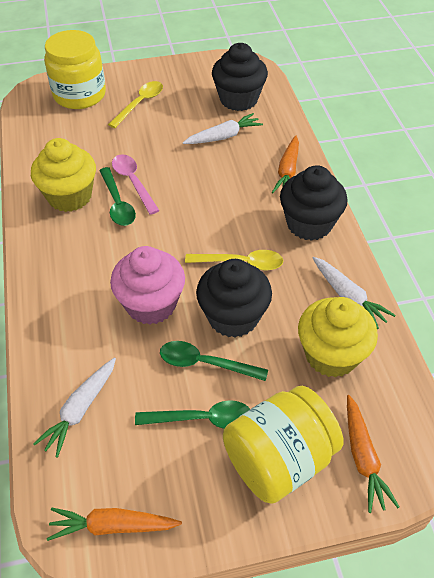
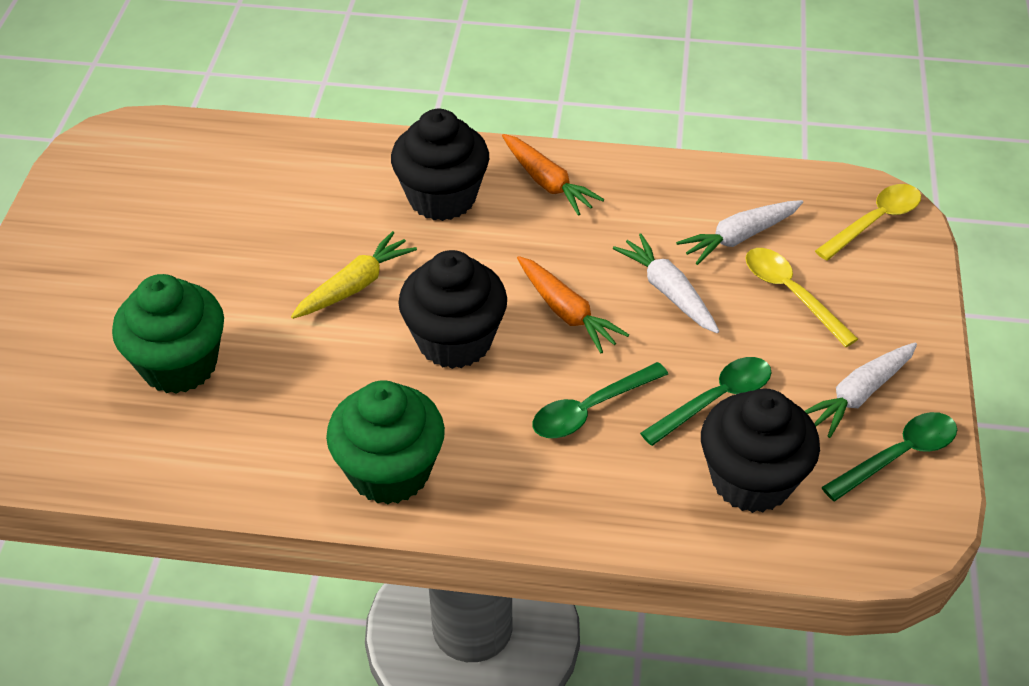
green cupcake: 0 -> 2
orange carrot: 3 -> 2
pink cupcake: 1 -> 0
pink spoon: 1 -> 0
yellow carrot: 0 -> 1
yellow cupcake: 2 -> 0
yellow jar: 2 -> 0

